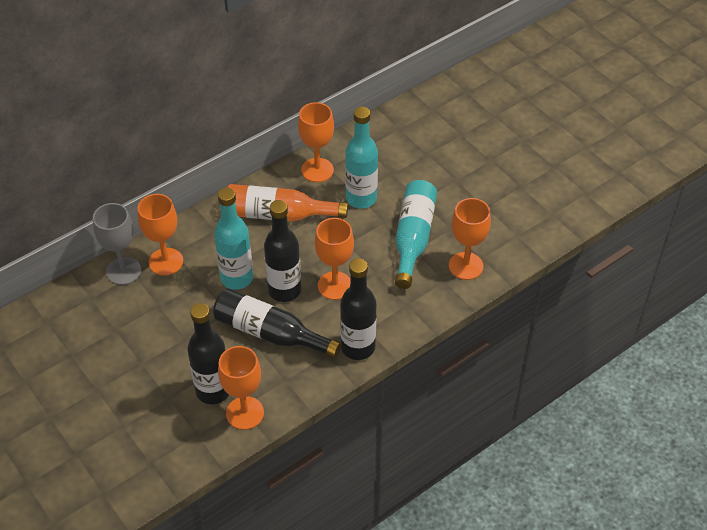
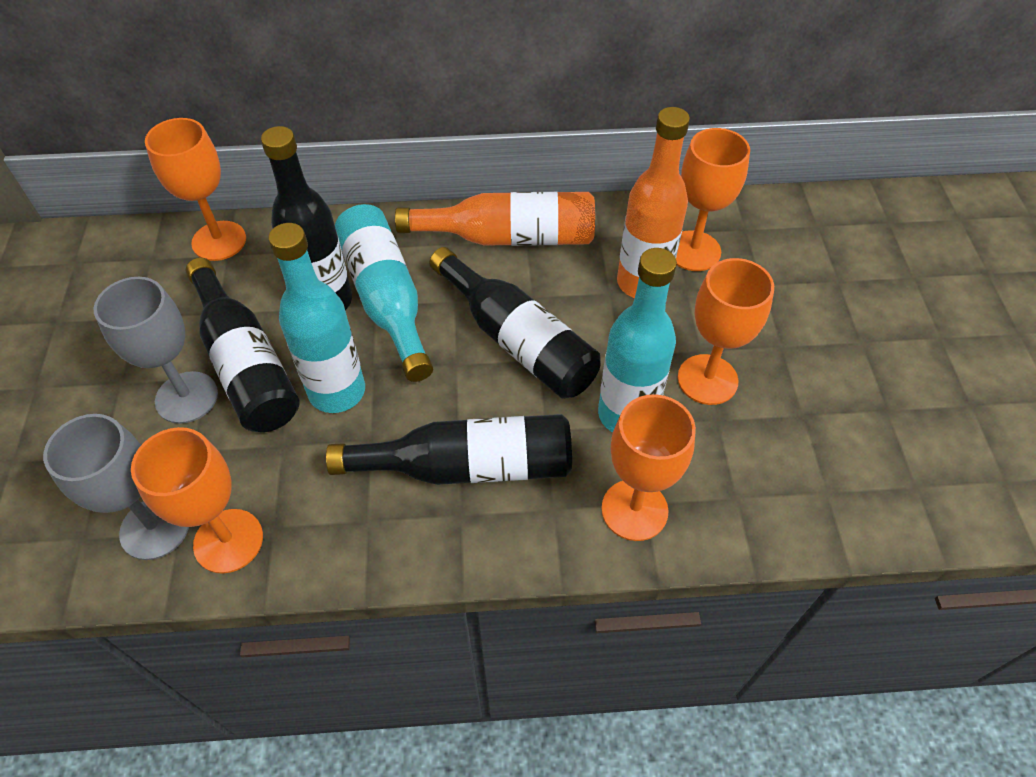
grey goblet: 1 -> 2
orange bottle: 1 -> 2

